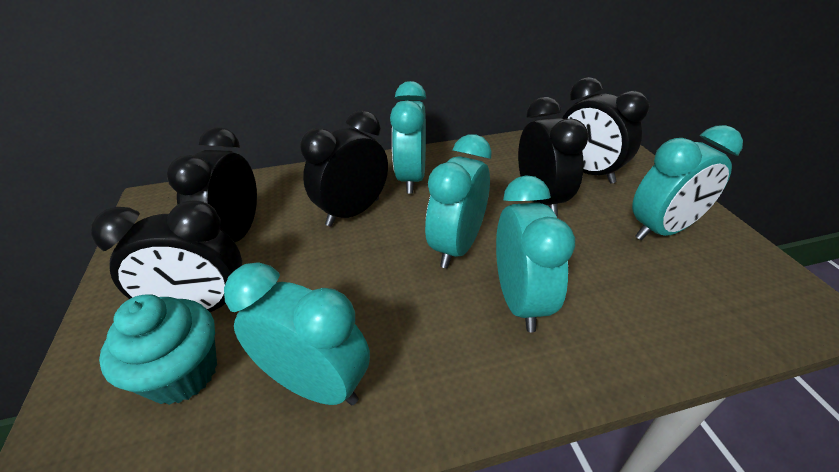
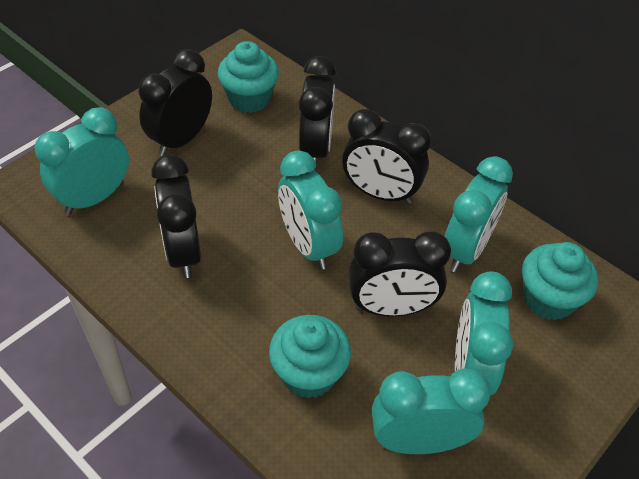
turquoise cupcake: 1 -> 3

